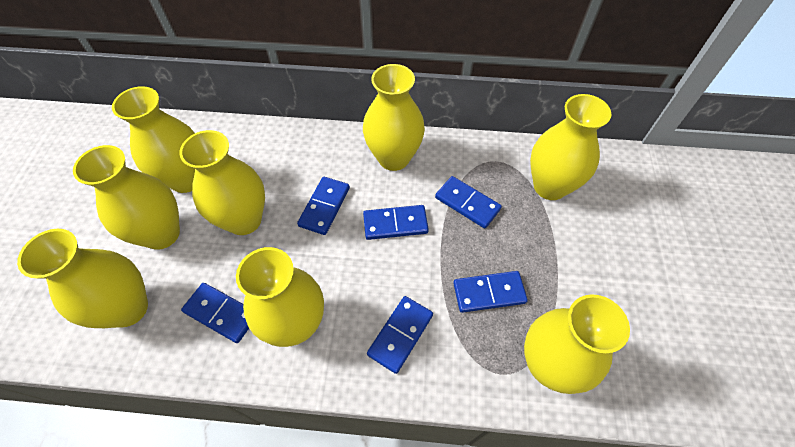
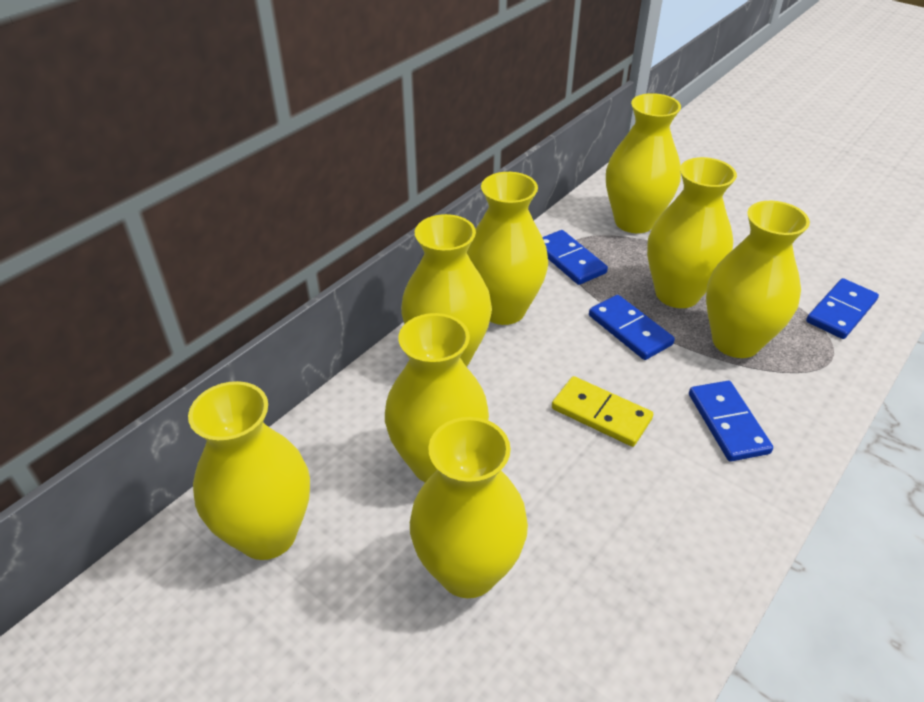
blue domino: 6 -> 4
yellow domino: 0 -> 1

